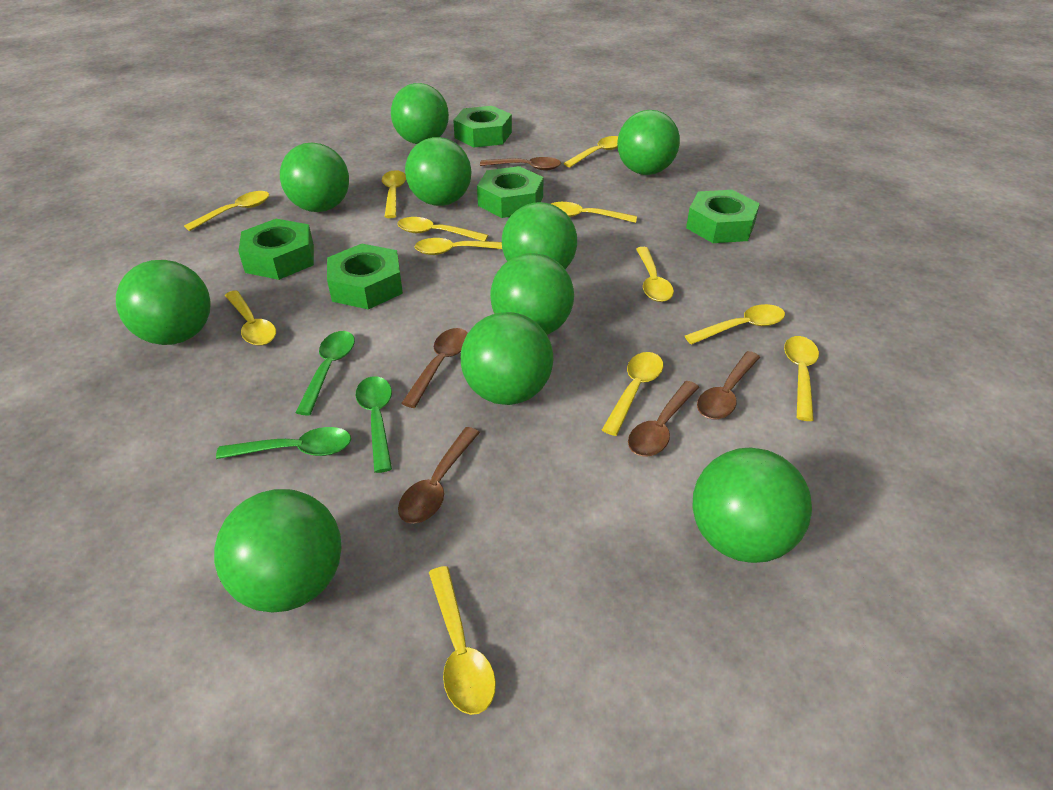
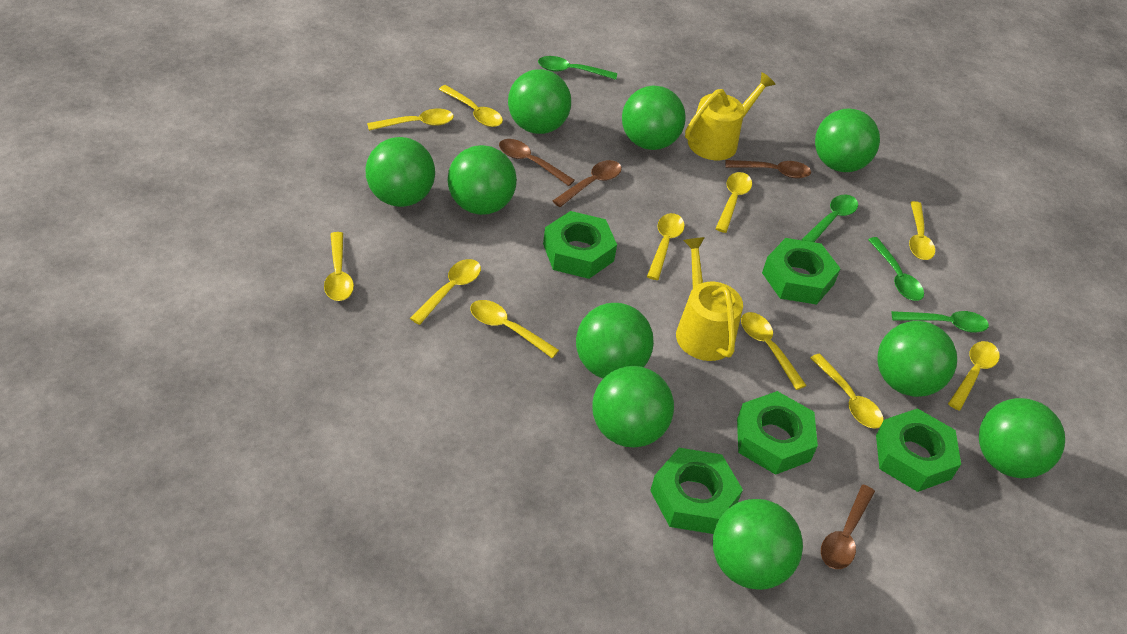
brown spoon: 5 -> 4
green spoon: 3 -> 4
yellow spoon: 12 -> 11
yellow watering can: 0 -> 2

